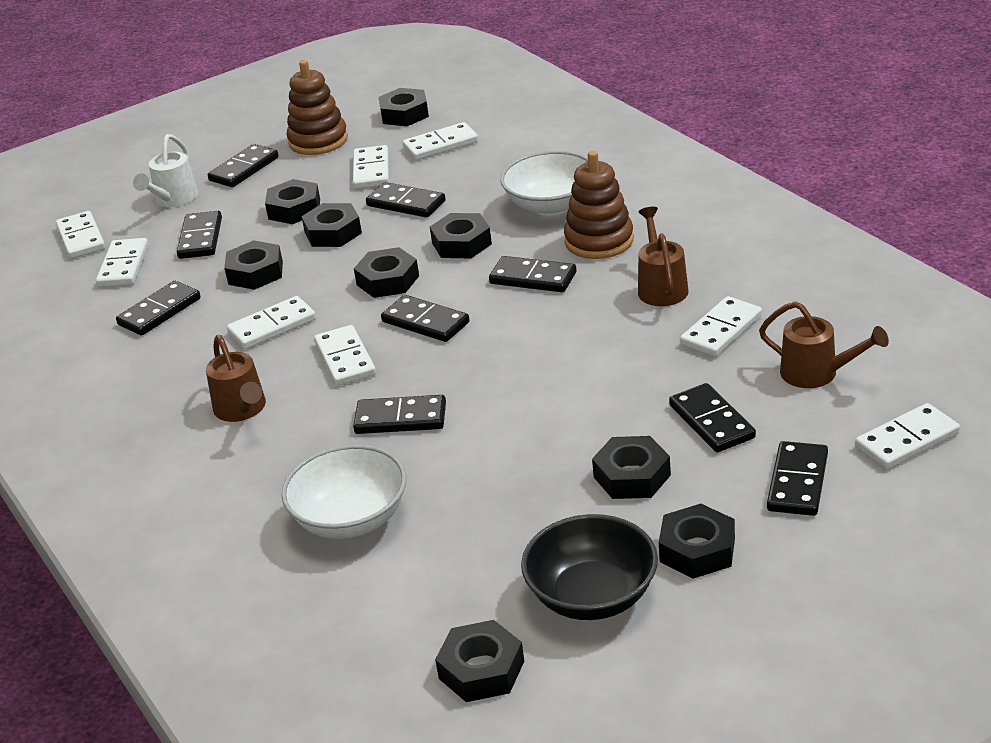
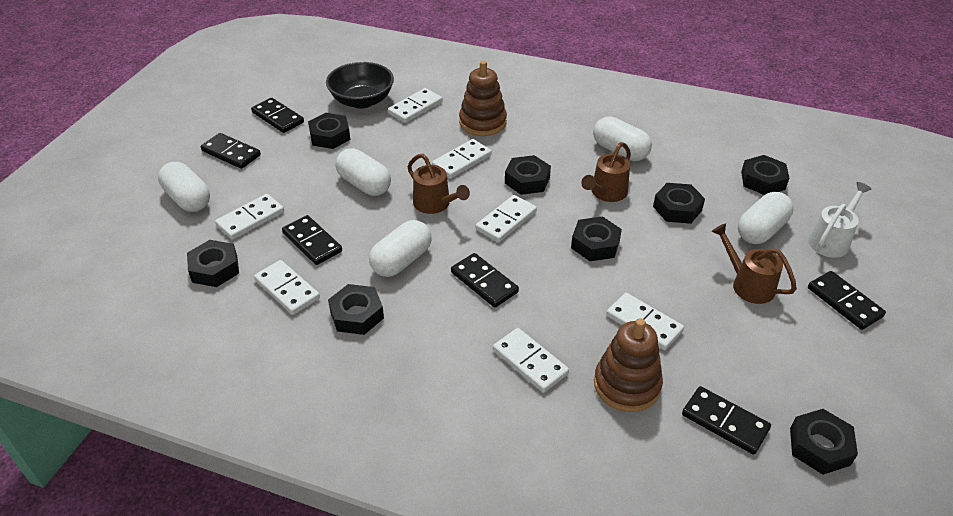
black domino: 9 -> 6
black nut: 9 -> 8
white bowl: 2 -> 0
white capsule: 0 -> 5
white domino: 8 -> 7

